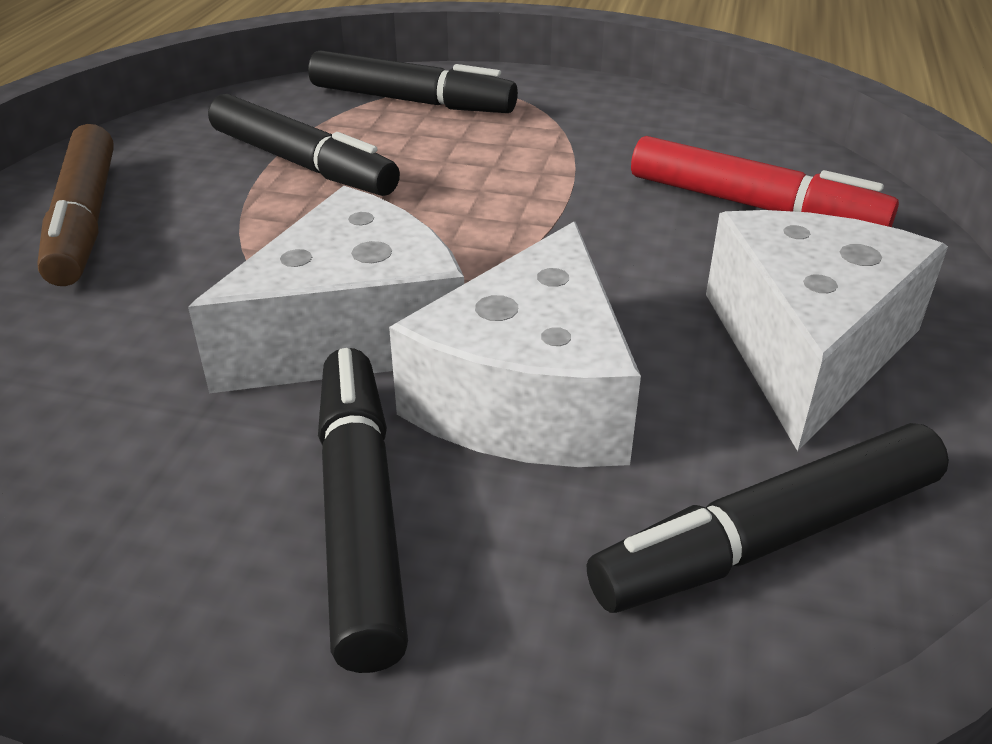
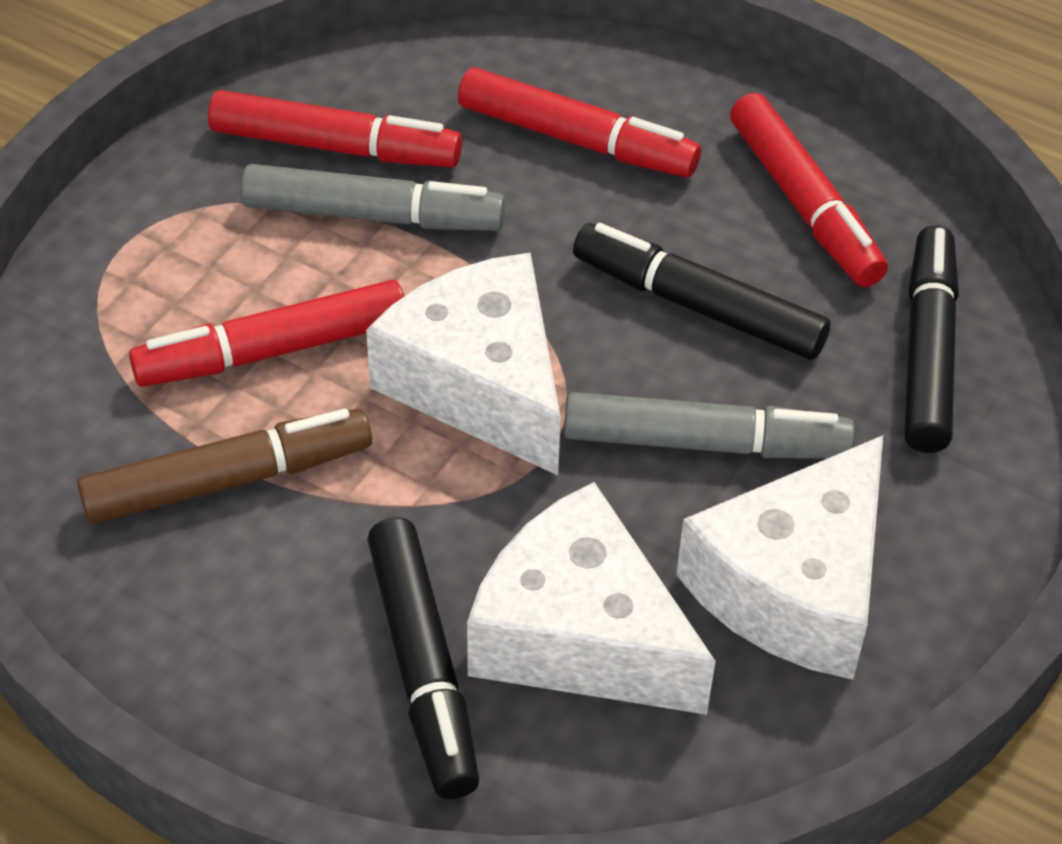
black marker: 4 -> 3
grey marker: 0 -> 2
red marker: 1 -> 4

